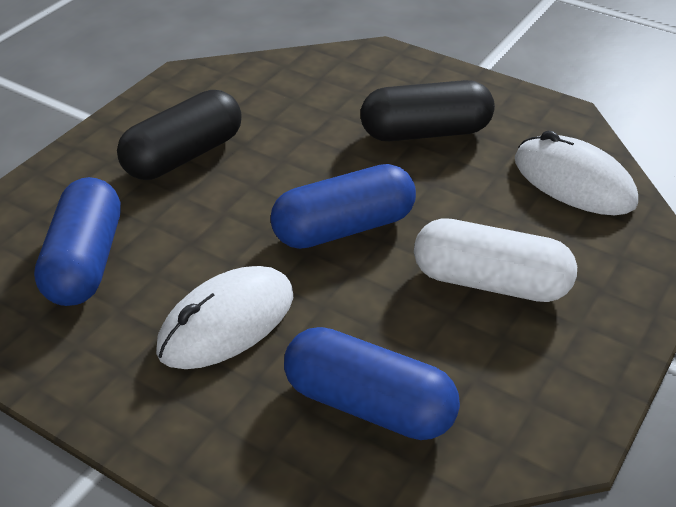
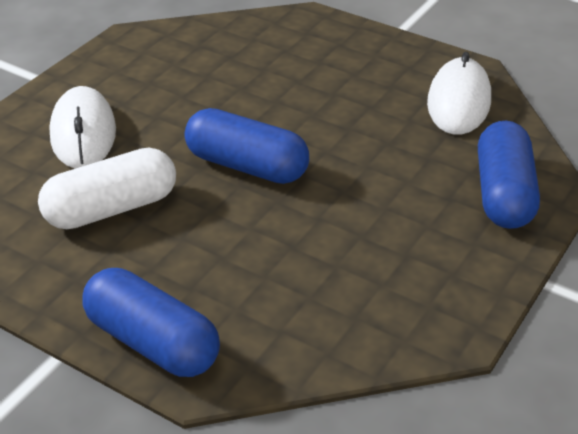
black capsule: 2 -> 0

